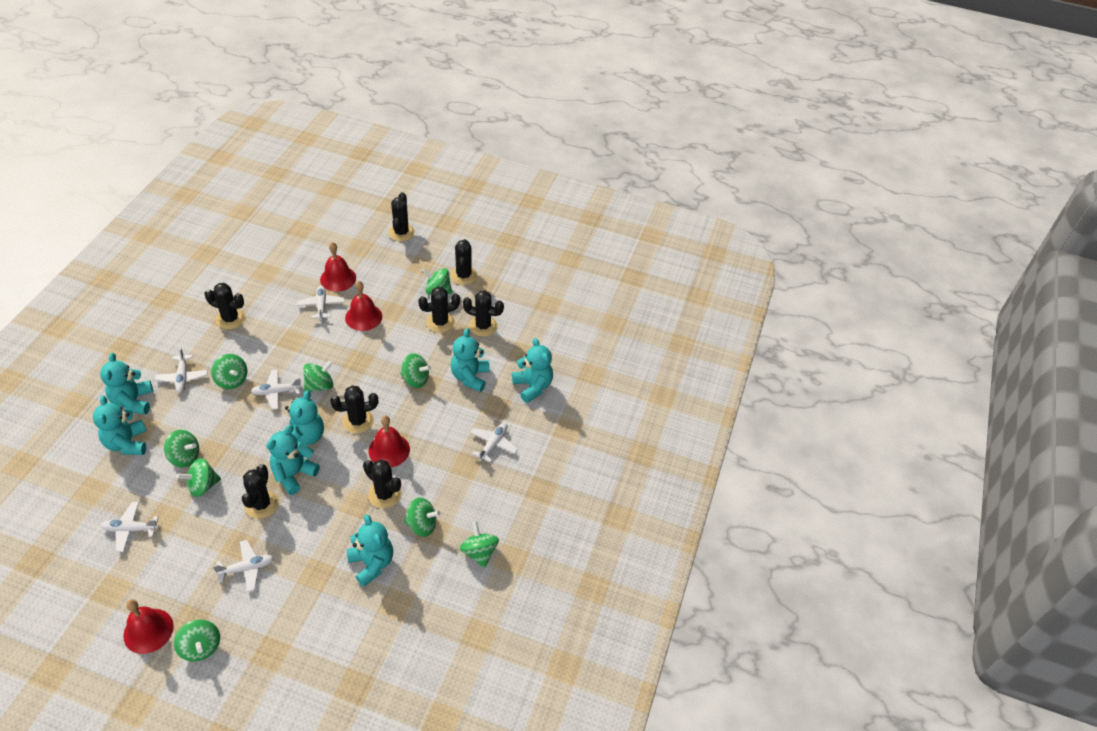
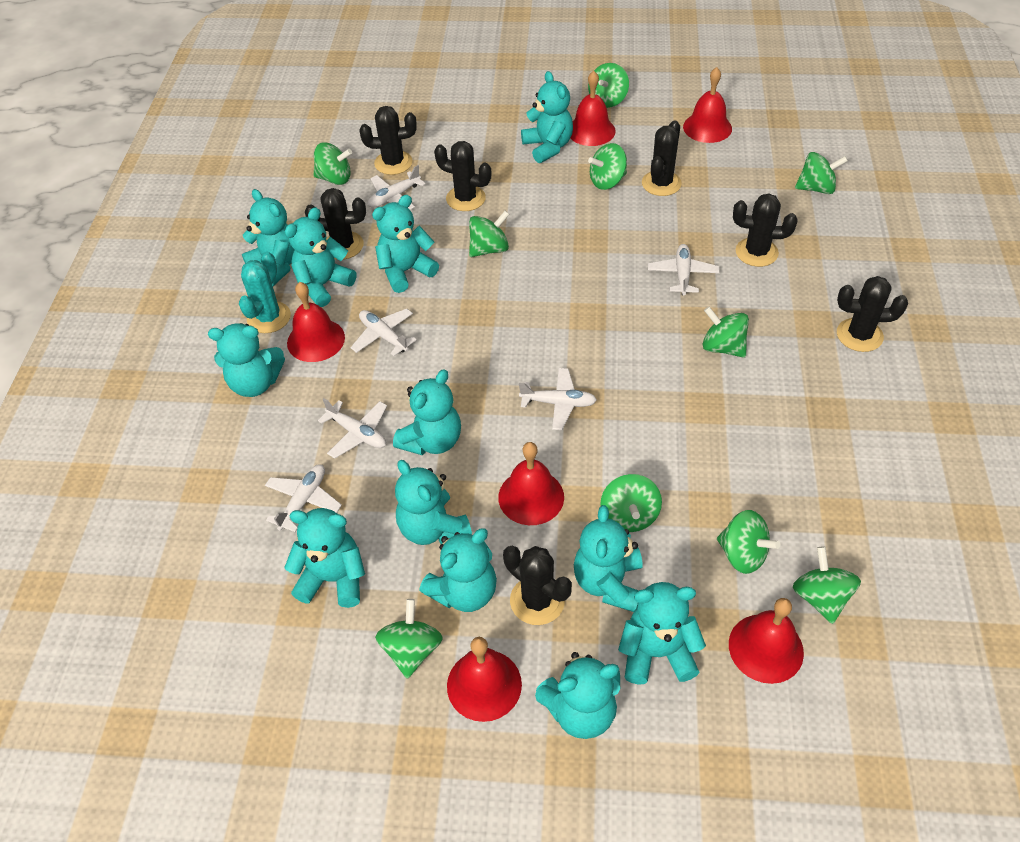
black cactus: 8 -> 7
green spinning top: 9 -> 10
red bell: 4 -> 6
turquoise cactus: 0 -> 1
turquoise teddy bear: 7 -> 12

